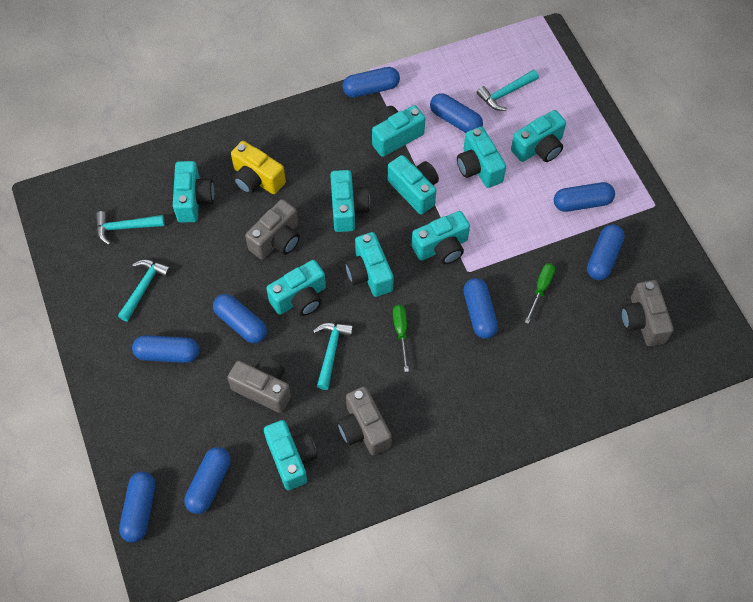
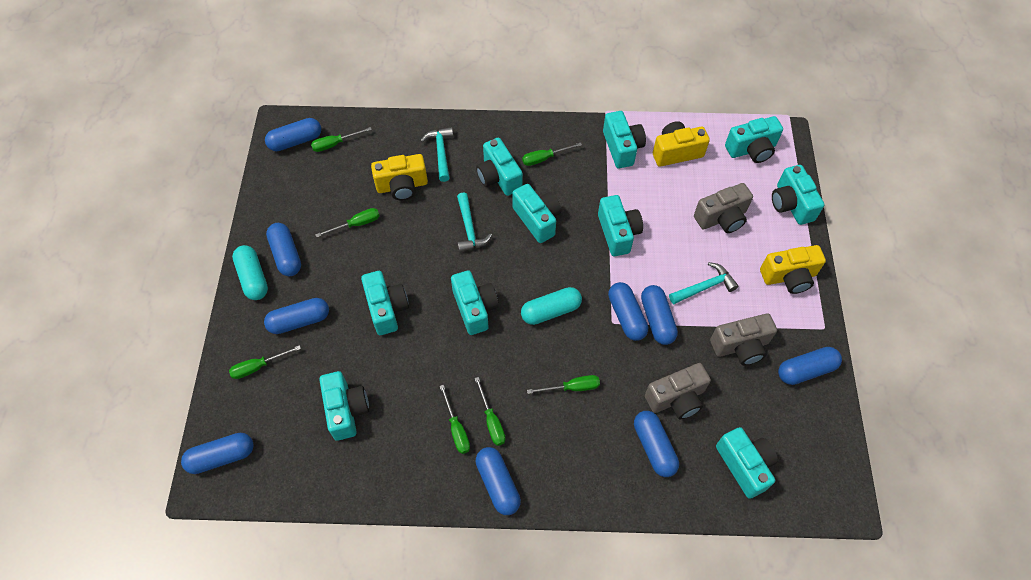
green screwdriver: 2 -> 7
grey camera: 4 -> 3
turquoise capsule: 0 -> 2
turquoise hammer: 4 -> 3
yellow camera: 1 -> 3

